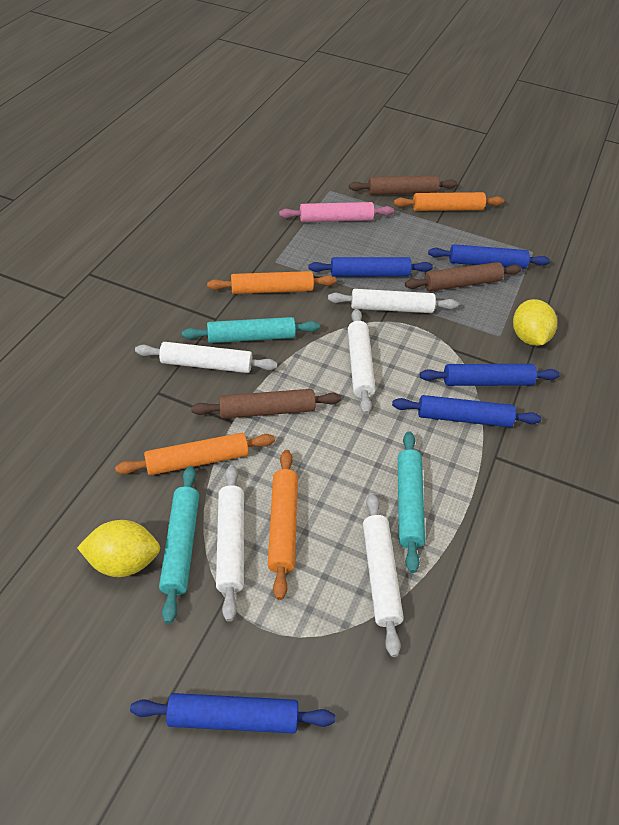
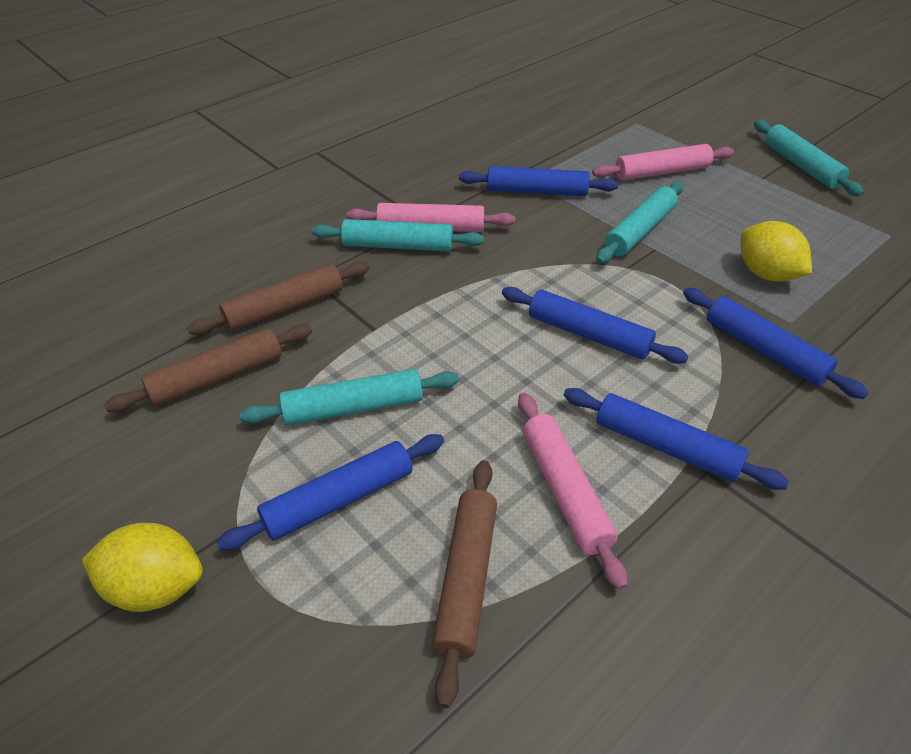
orange rolling pin: 4 -> 0
pink rolling pin: 1 -> 3
turquoise rolling pin: 3 -> 4
white rolling pin: 5 -> 0

